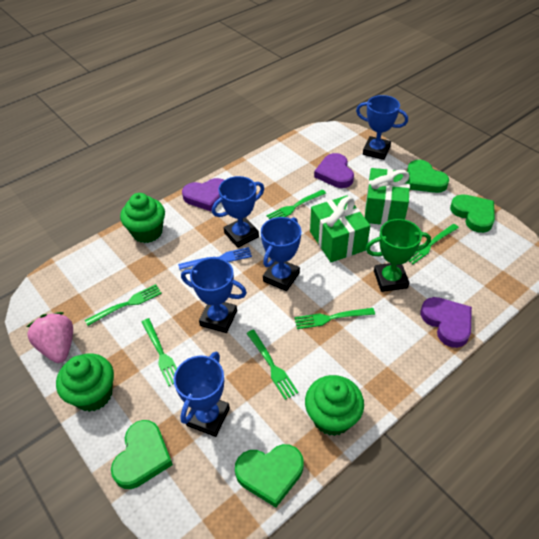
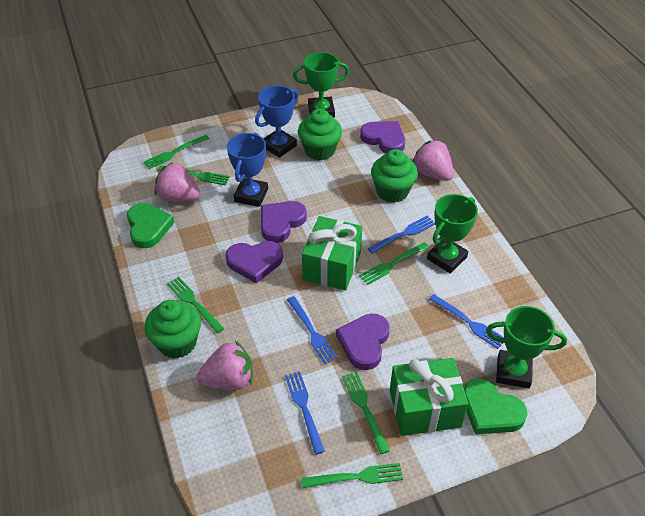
blue fork: 1 -> 4
blue trophy: 5 -> 2
green heart: 4 -> 2
green trophy: 1 -> 3
pink strawberry: 1 -> 3
purple heart: 3 -> 4

